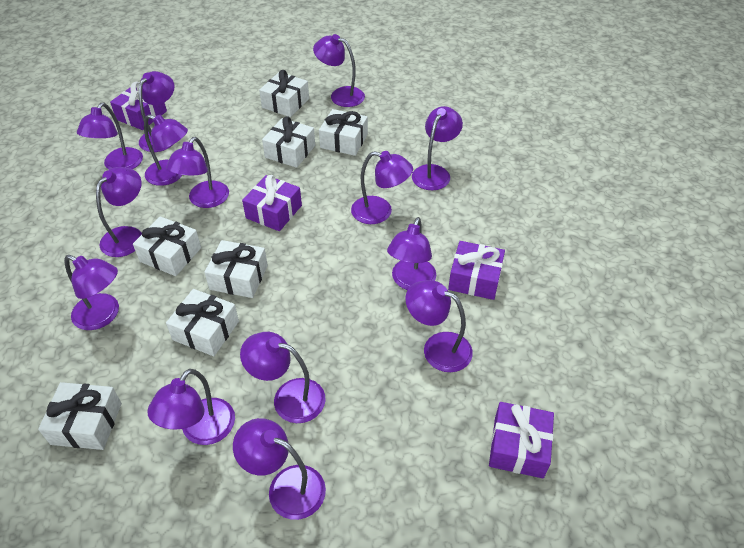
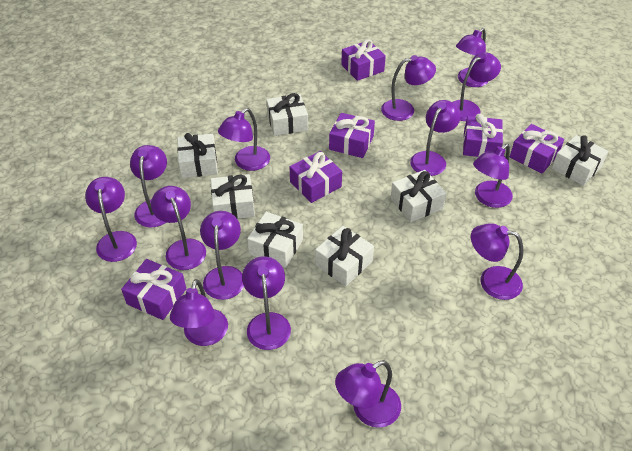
purple gift: 4 -> 6

